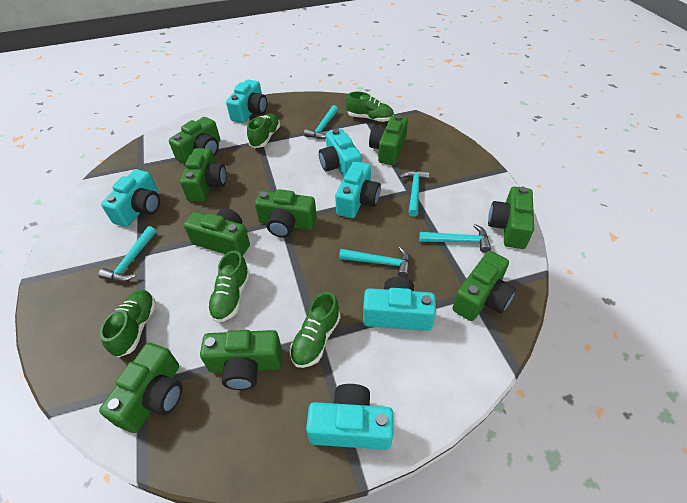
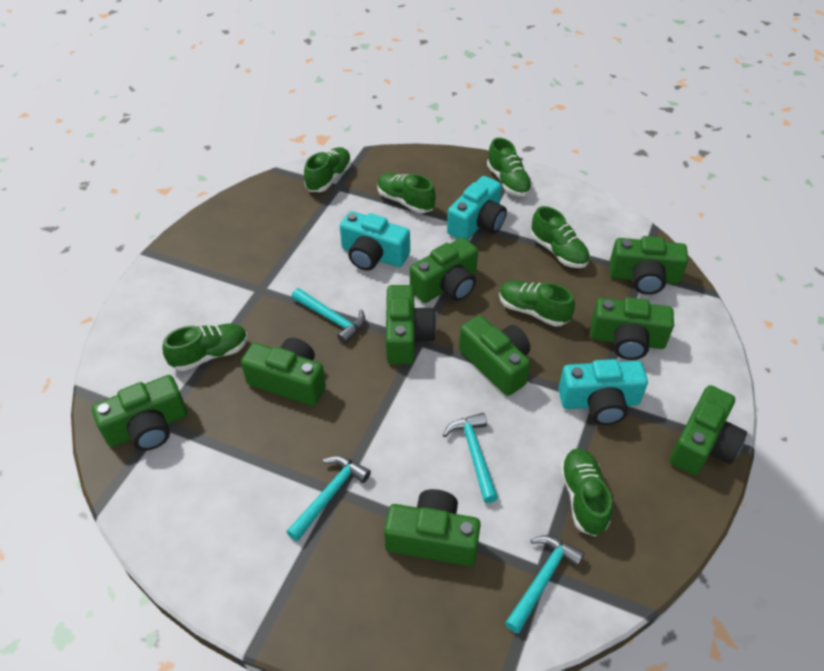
green shoe: 5 -> 7
turquoise camera: 6 -> 3
turquoise hammer: 5 -> 4

